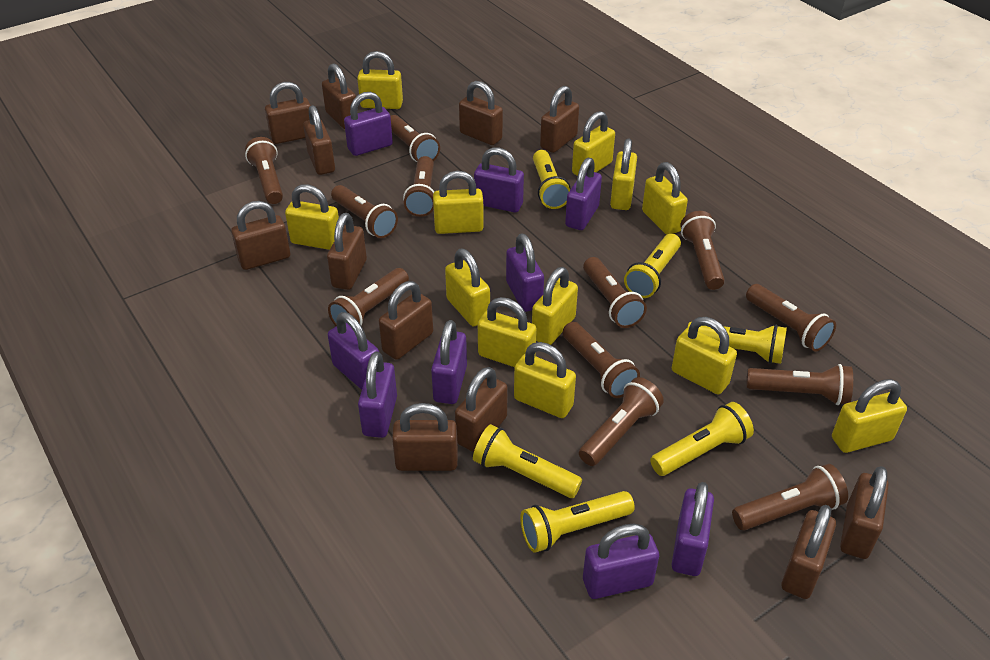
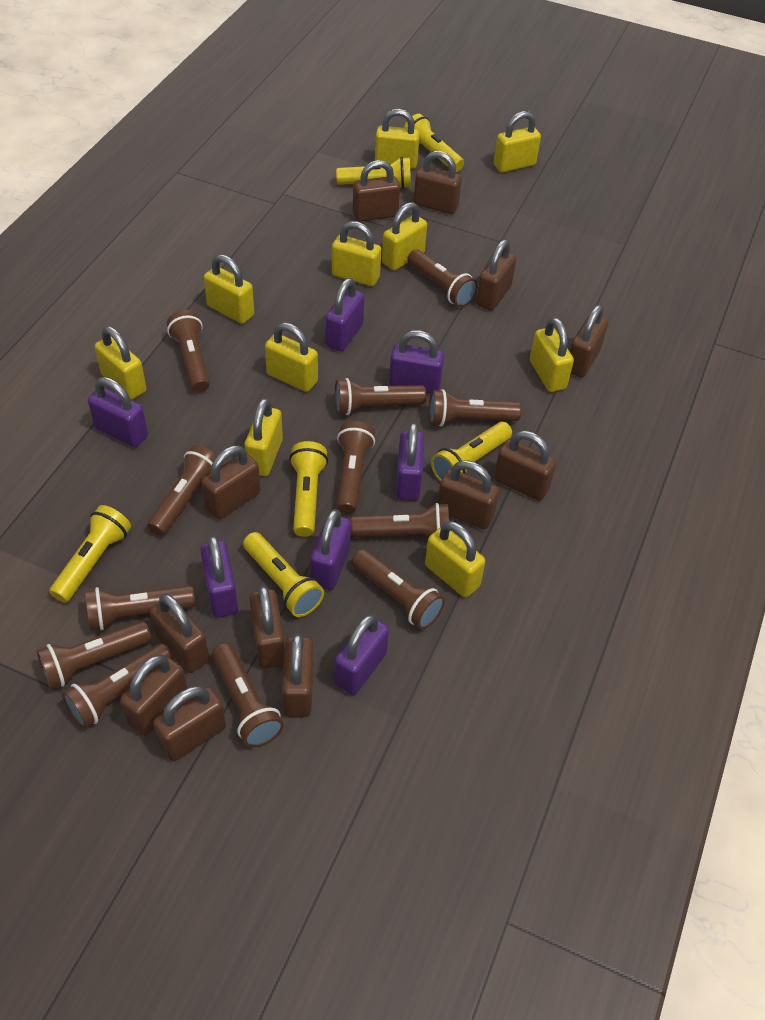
purple padlock: 9 -> 7
yellow padlock: 12 -> 10

